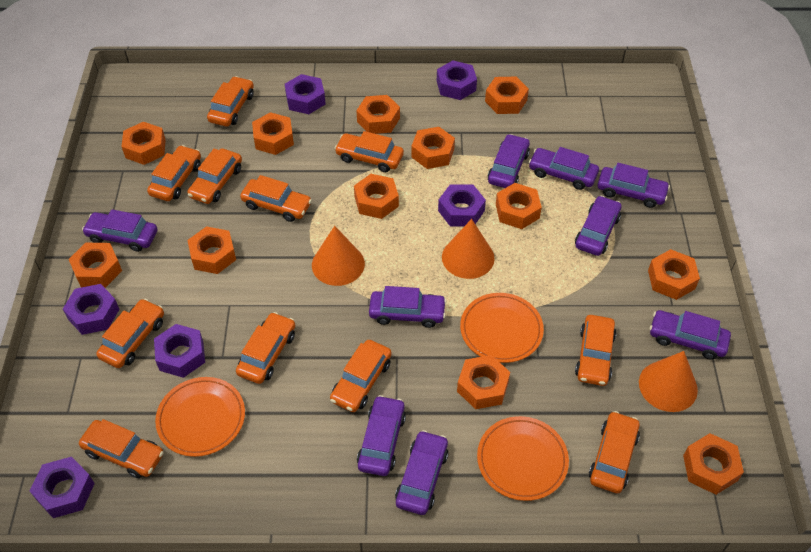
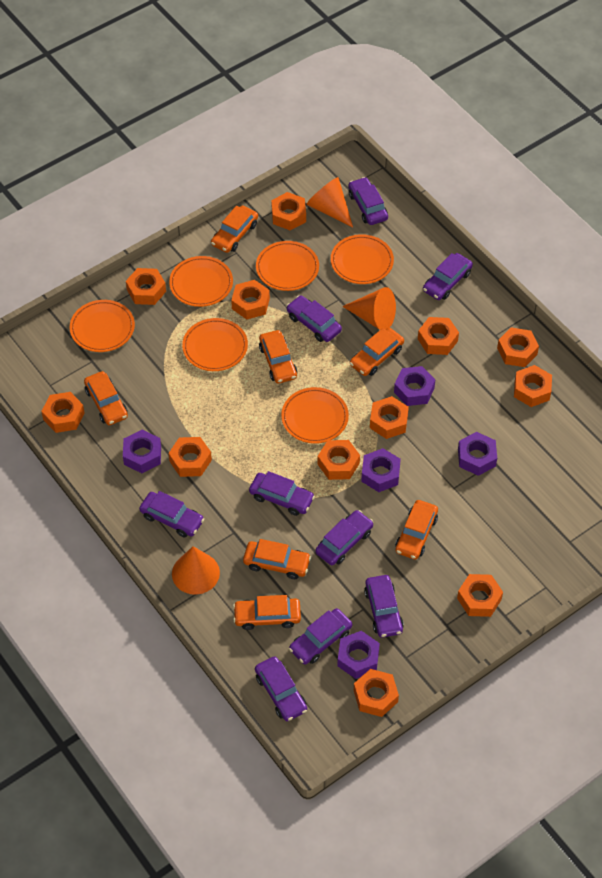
orange car: 11 -> 7
orange plate: 3 -> 6
purple nut: 6 -> 5

